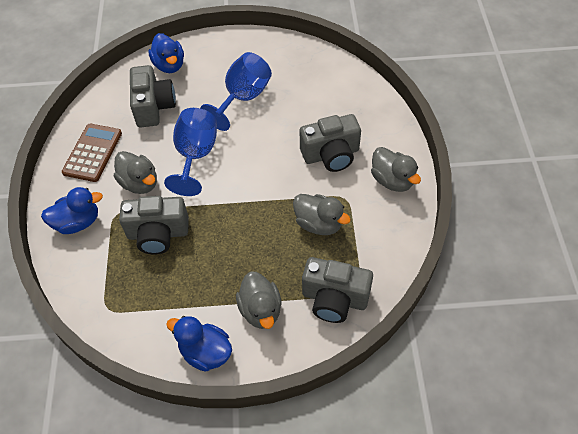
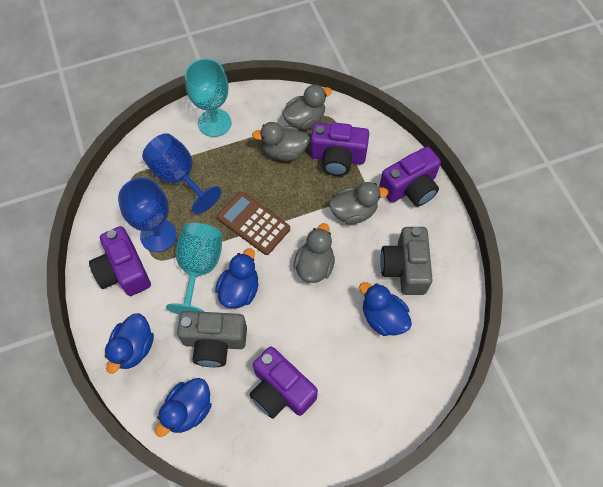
blue duck: 3 -> 4
grey camera: 4 -> 2
purple camera: 0 -> 4
turquoise goblet: 0 -> 2

